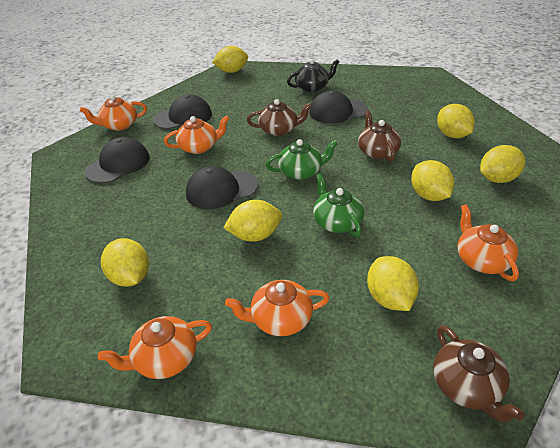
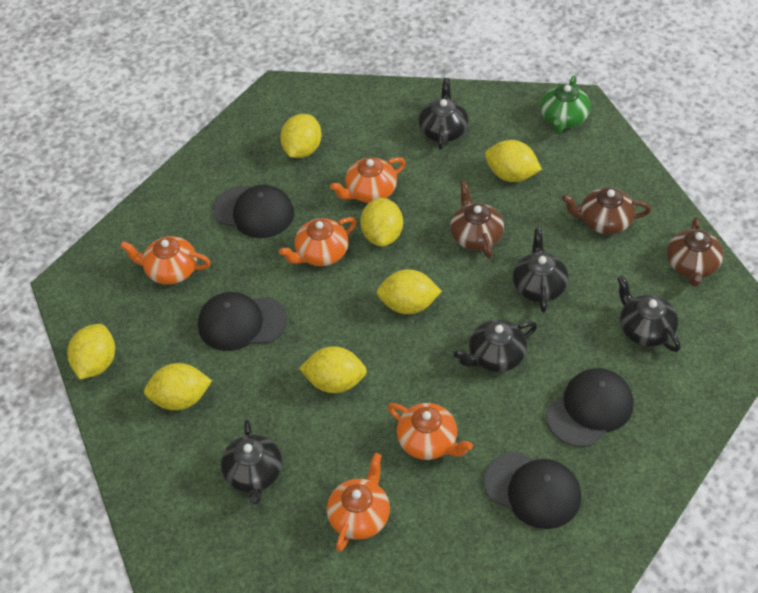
black teapot: 1 -> 5
green teapot: 2 -> 1

